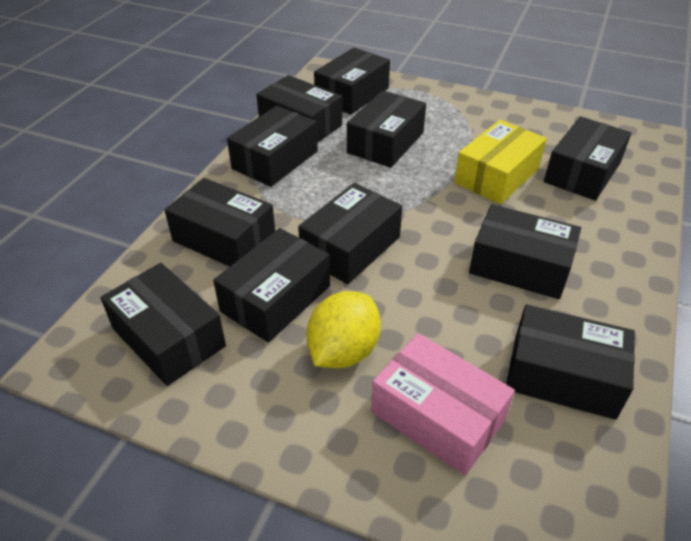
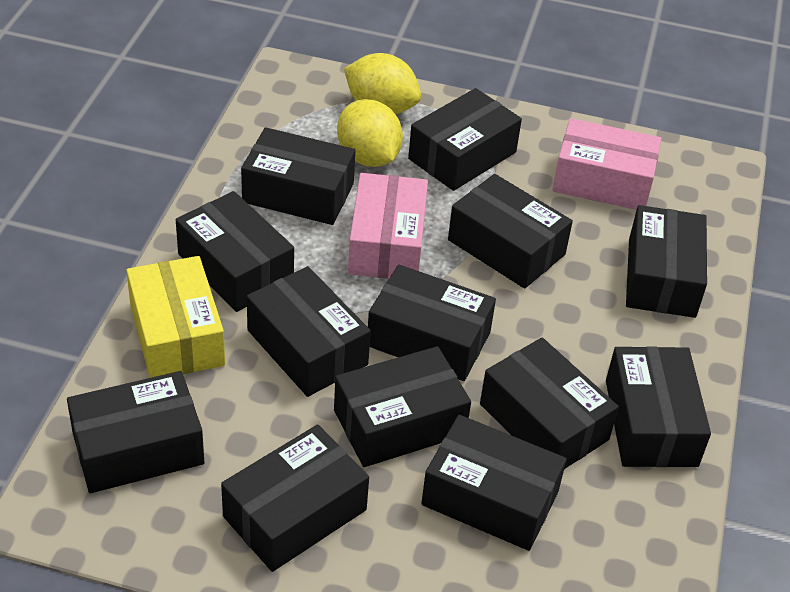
black box: 11 -> 13
pink box: 1 -> 2
yellow lemon: 1 -> 2

